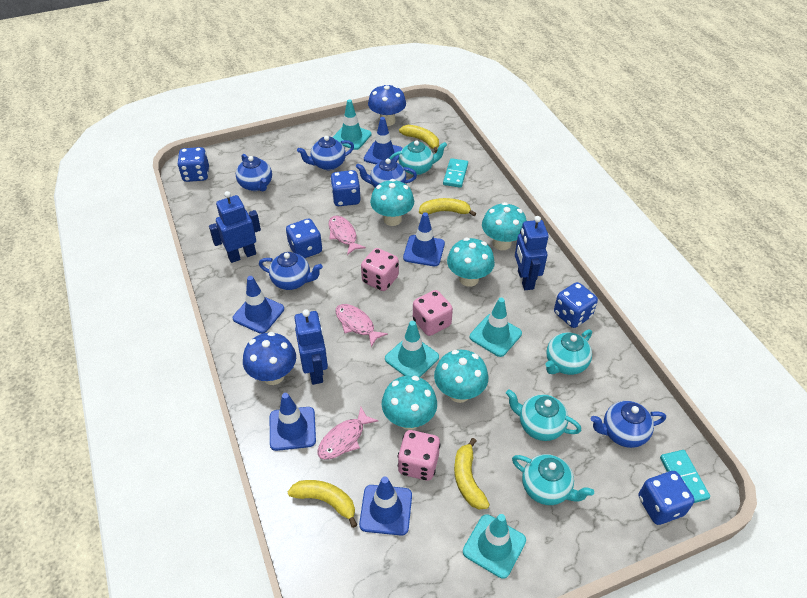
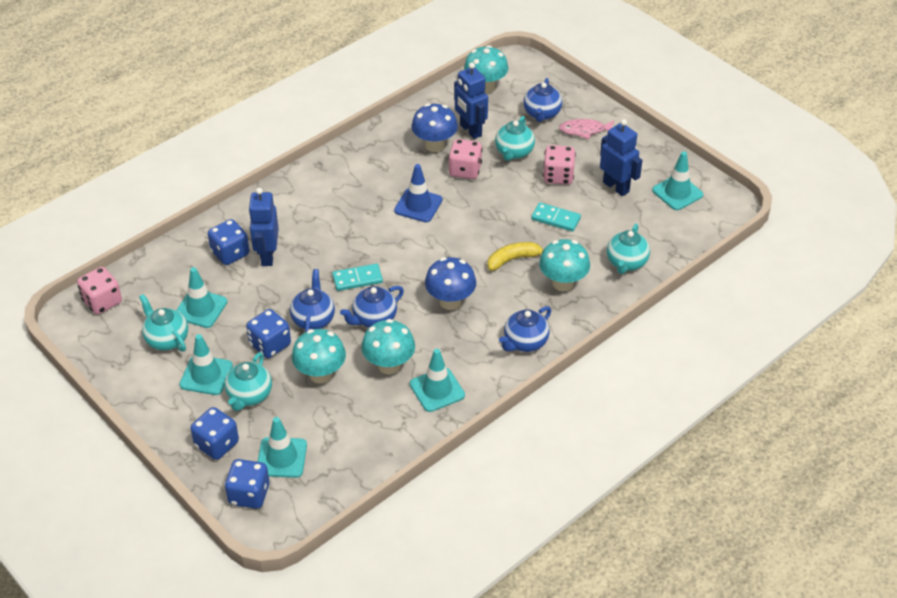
blue dice: 5 -> 4
blue teapot: 5 -> 4
blue traffic cone: 5 -> 1
pink fish: 3 -> 1
turquoise mushroom: 5 -> 4
turquoise traffic cone: 4 -> 5
yellow banana: 4 -> 1

